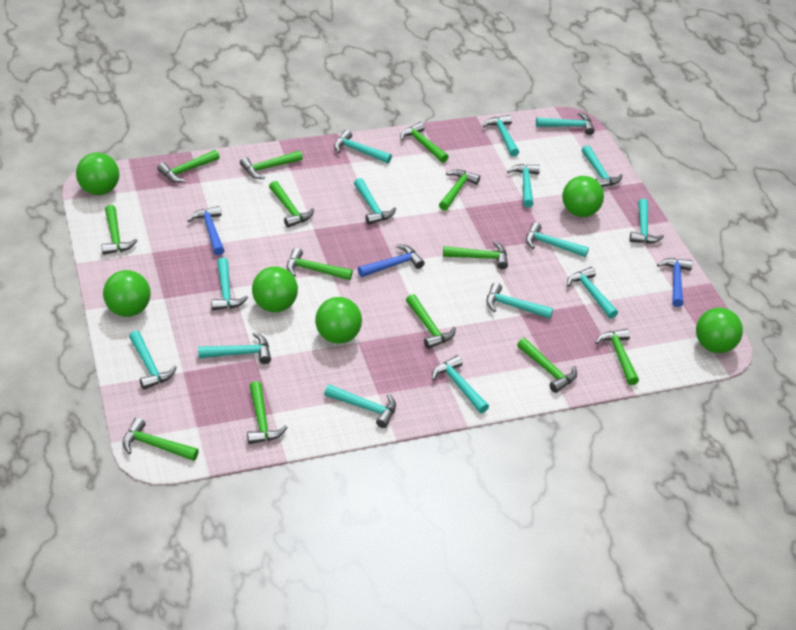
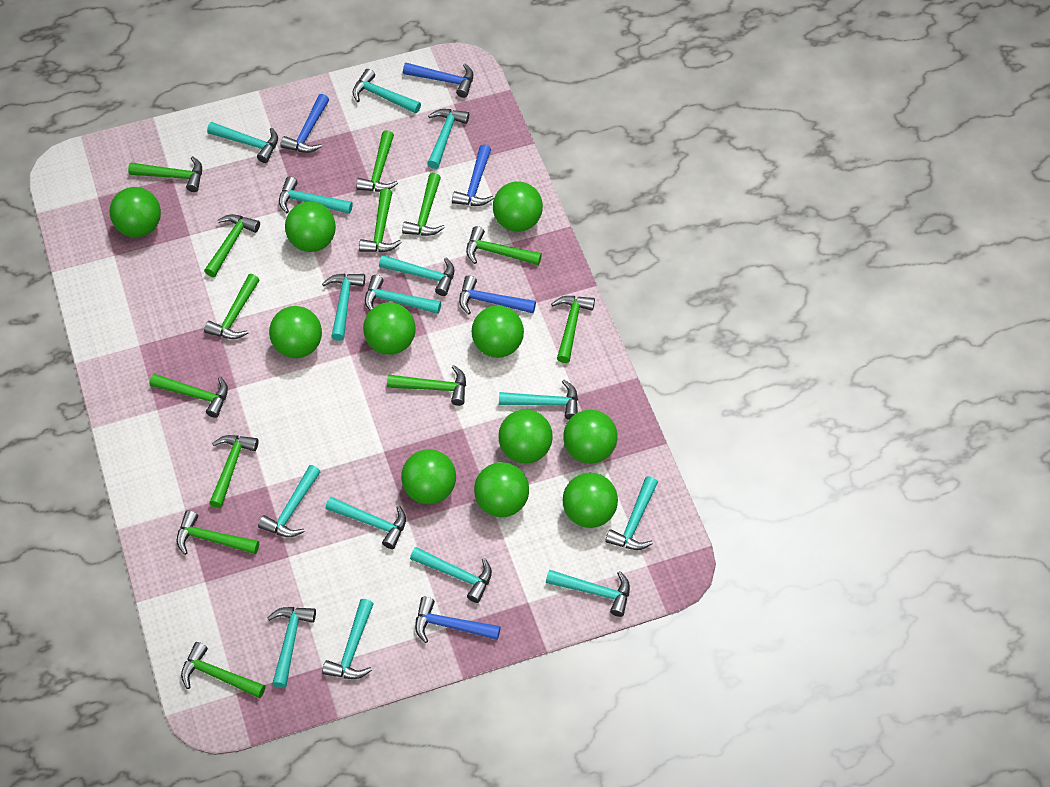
blue hammer: 3 -> 5
green ball: 6 -> 11

